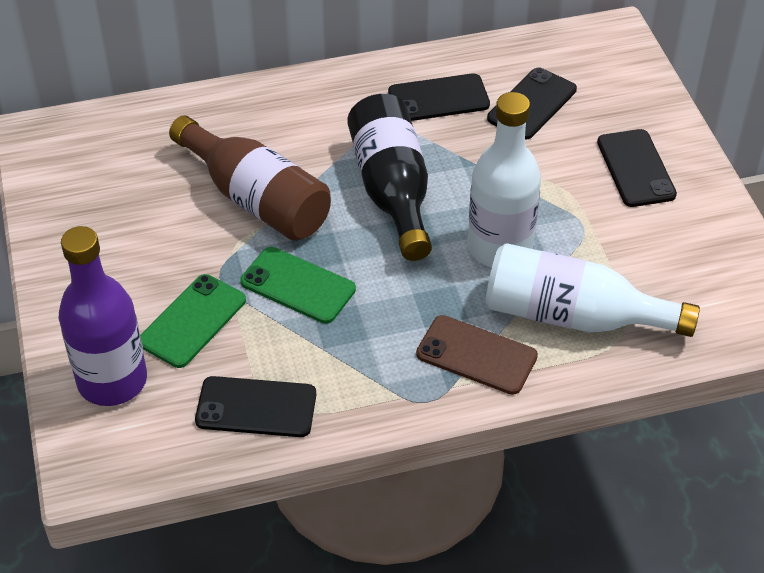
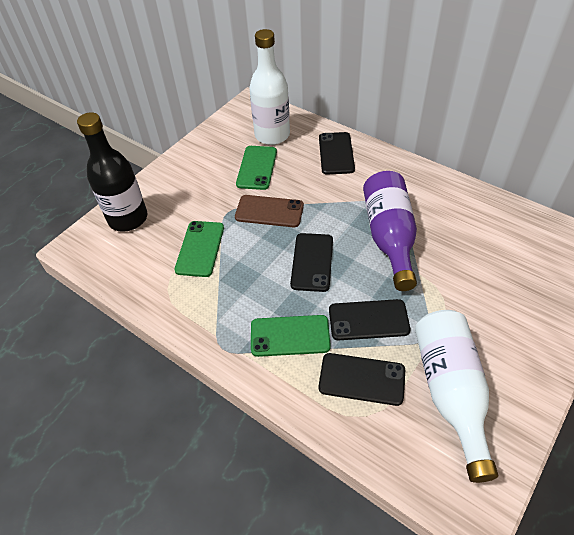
brown bottle: 1 -> 0
green phone: 2 -> 3

